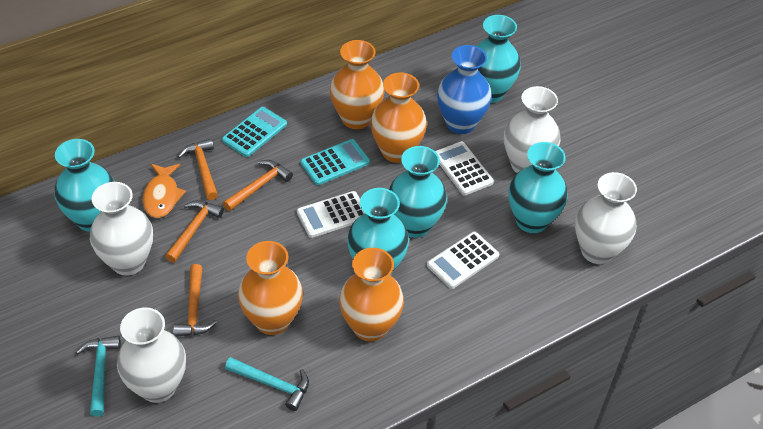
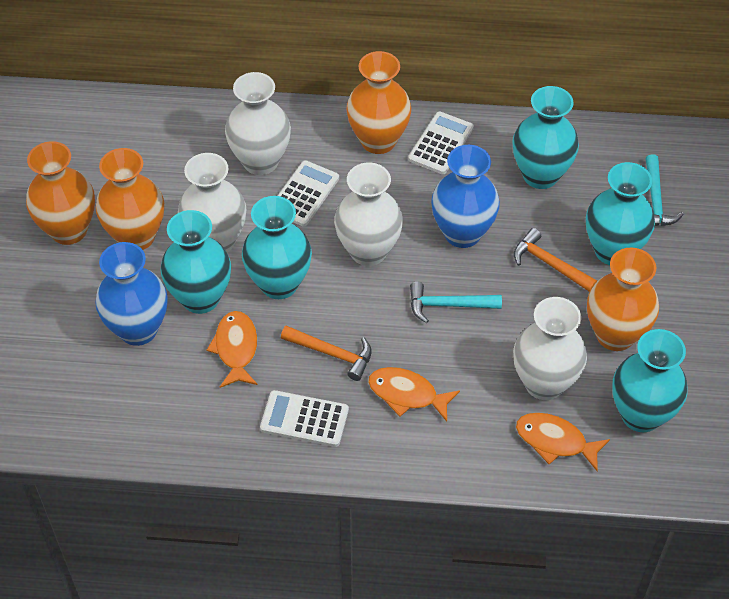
blue vase: 1 -> 2
orange fish: 1 -> 3
orange hammer: 4 -> 2
turquoise calculator: 2 -> 0

